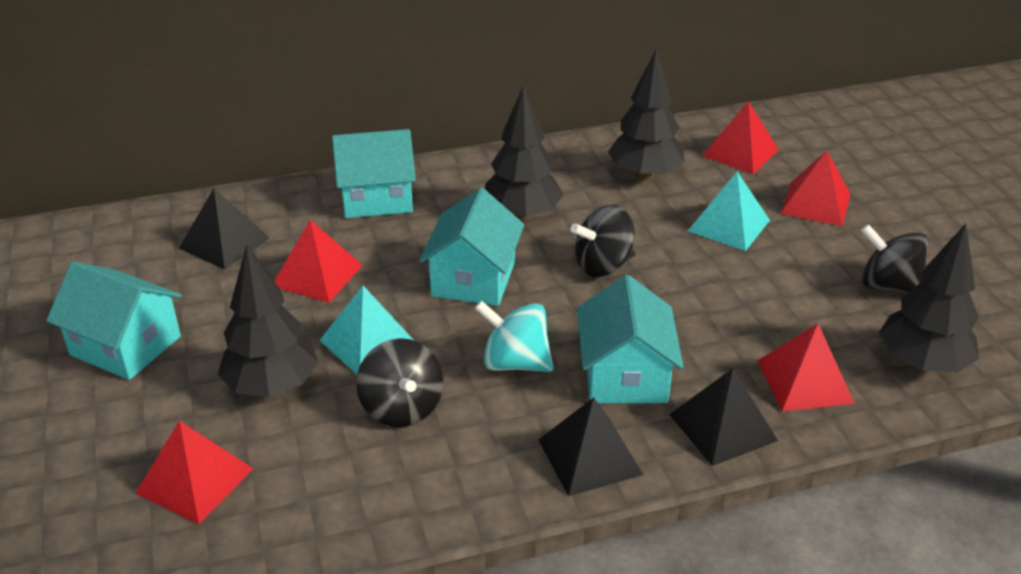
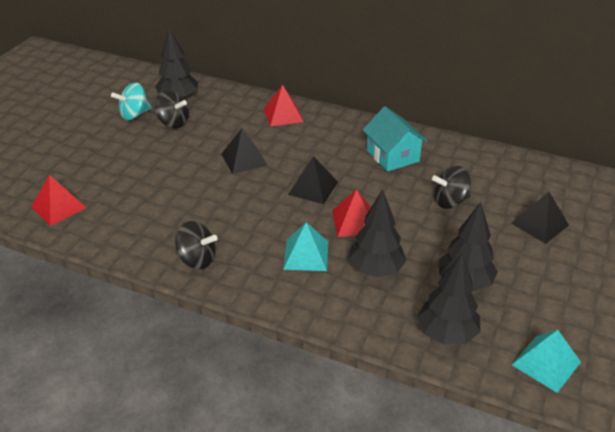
red pyramid: 5 -> 3
turquoise house: 4 -> 1

